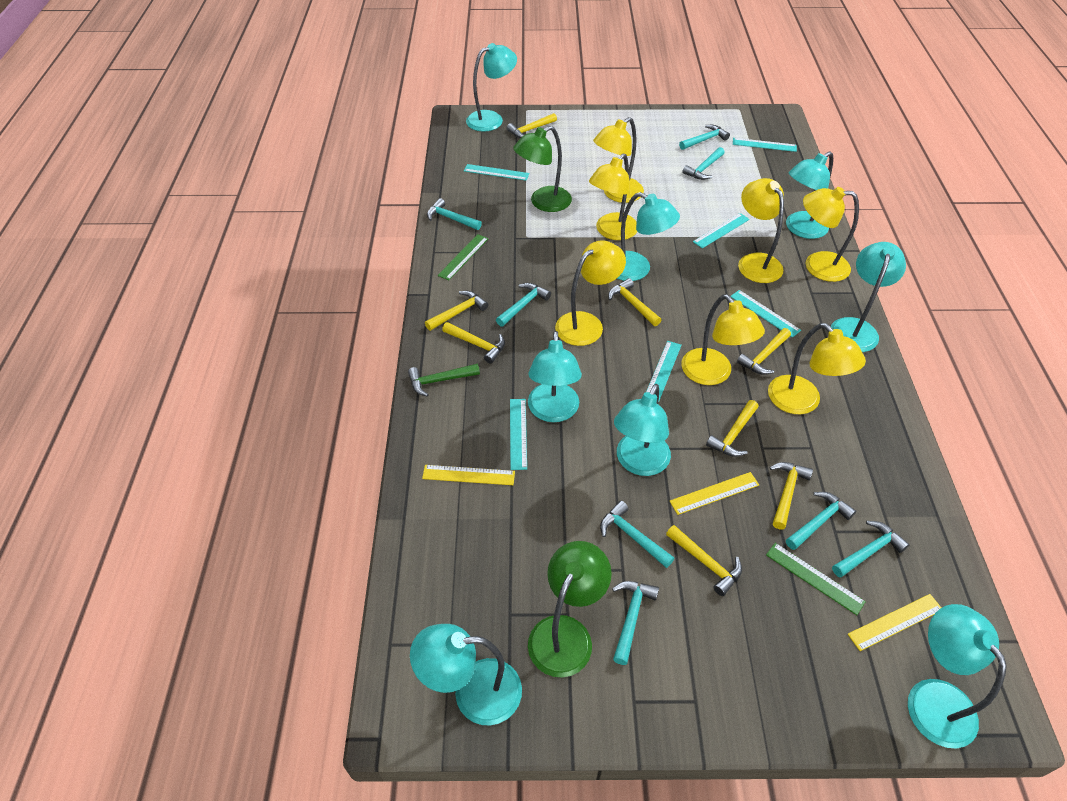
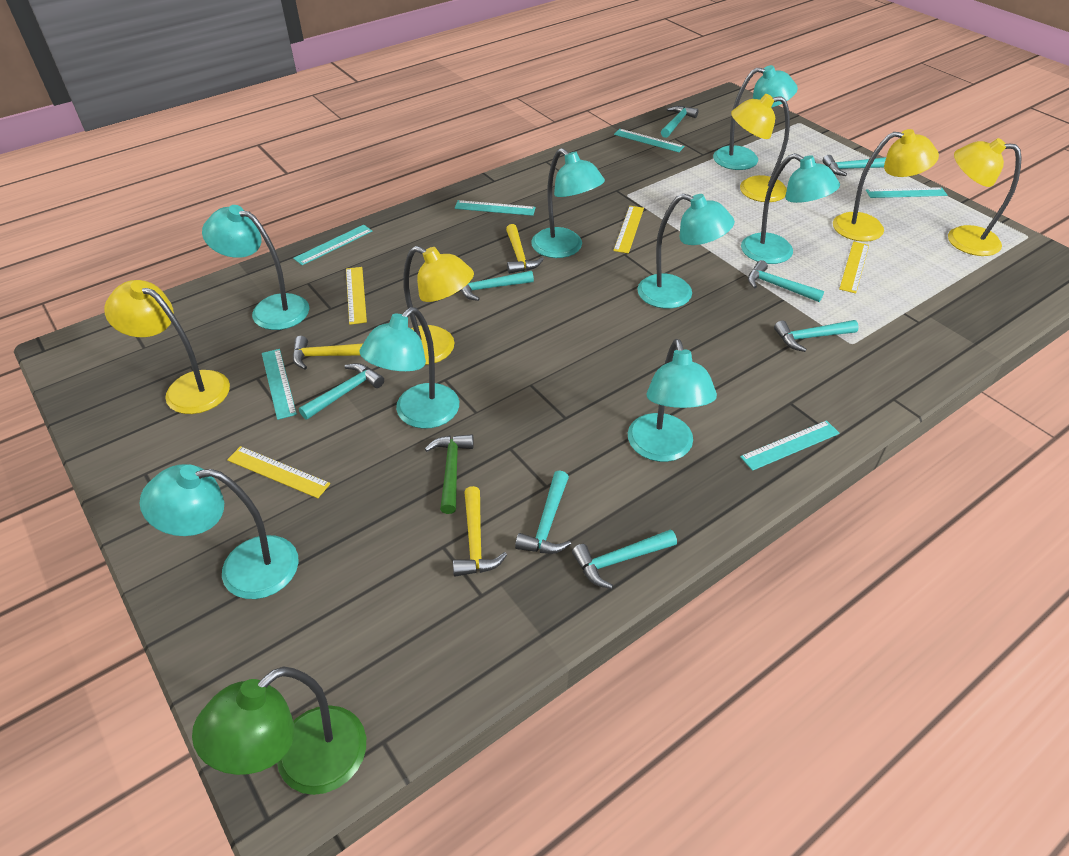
green lamp: 2 -> 1
green ruler: 2 -> 0
yellow hammer: 8 -> 3
yellow lamp: 7 -> 5
yellow ruler: 3 -> 4

